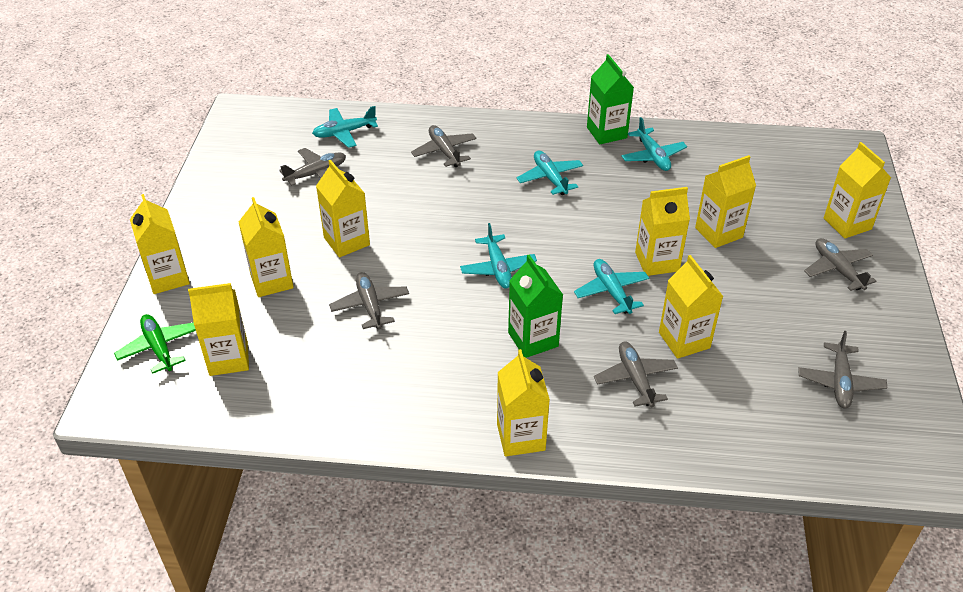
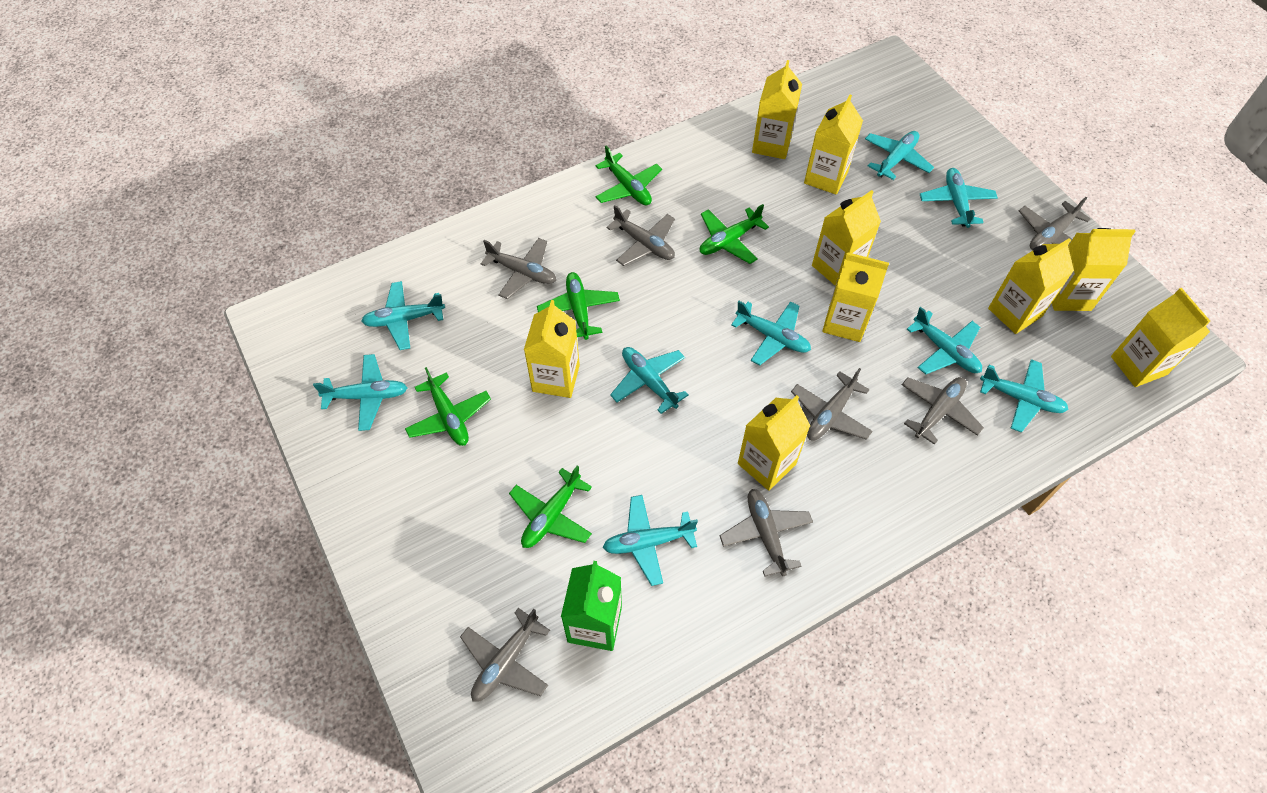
green carton: 2 -> 1
green plane: 1 -> 5
grey plane: 6 -> 7
turquoise plane: 5 -> 9

